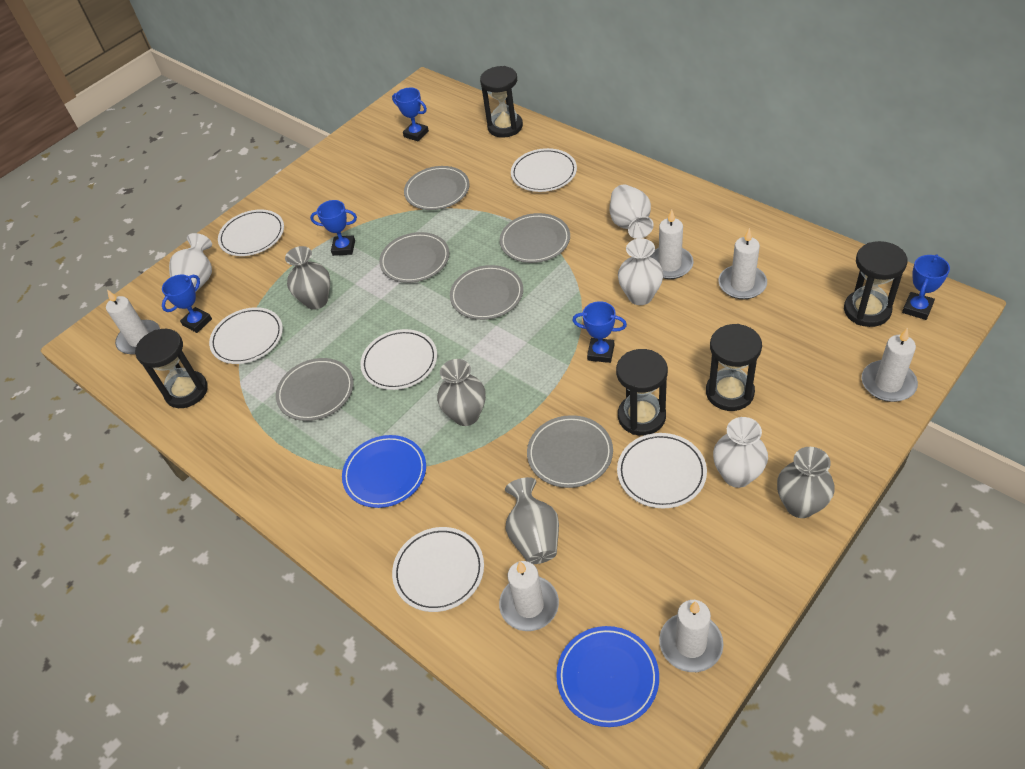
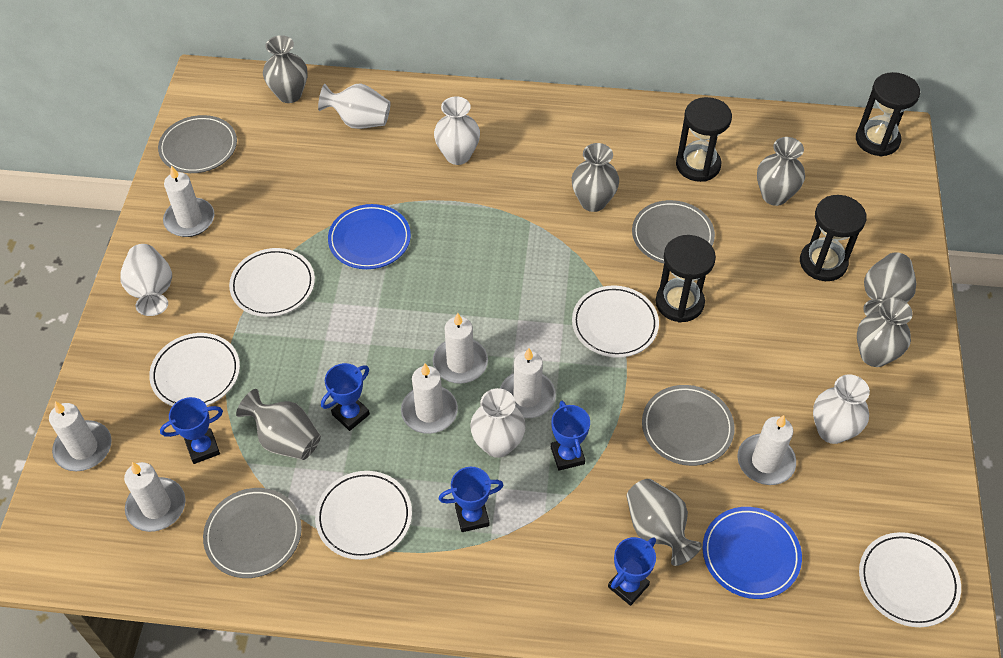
black hourglass: 5 -> 4
grey plate: 6 -> 4
grey vase: 4 -> 7
white candle: 6 -> 7
white plate: 6 -> 5
white vase: 4 -> 5

